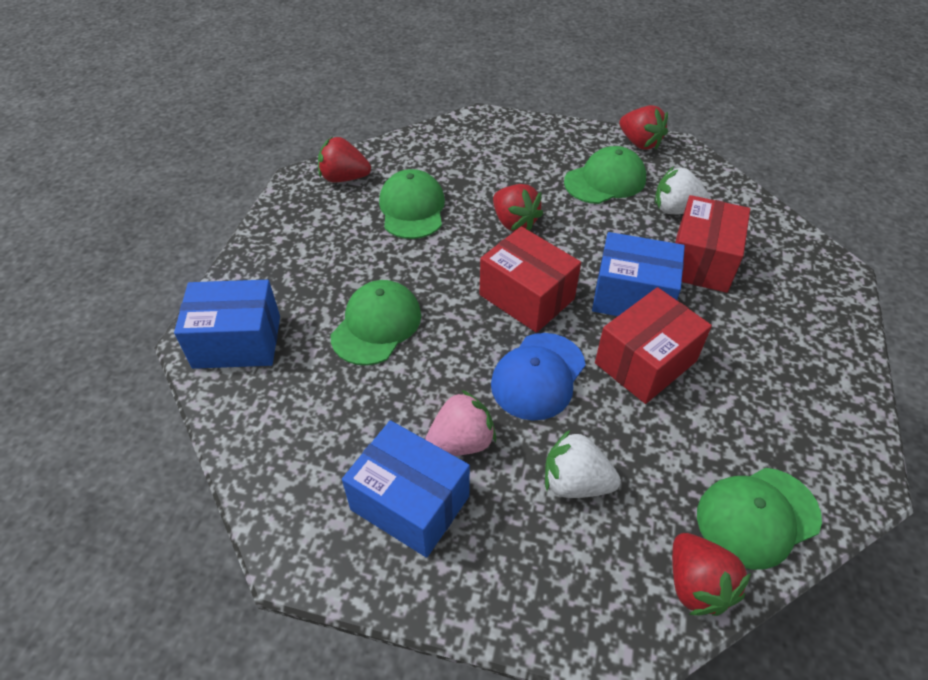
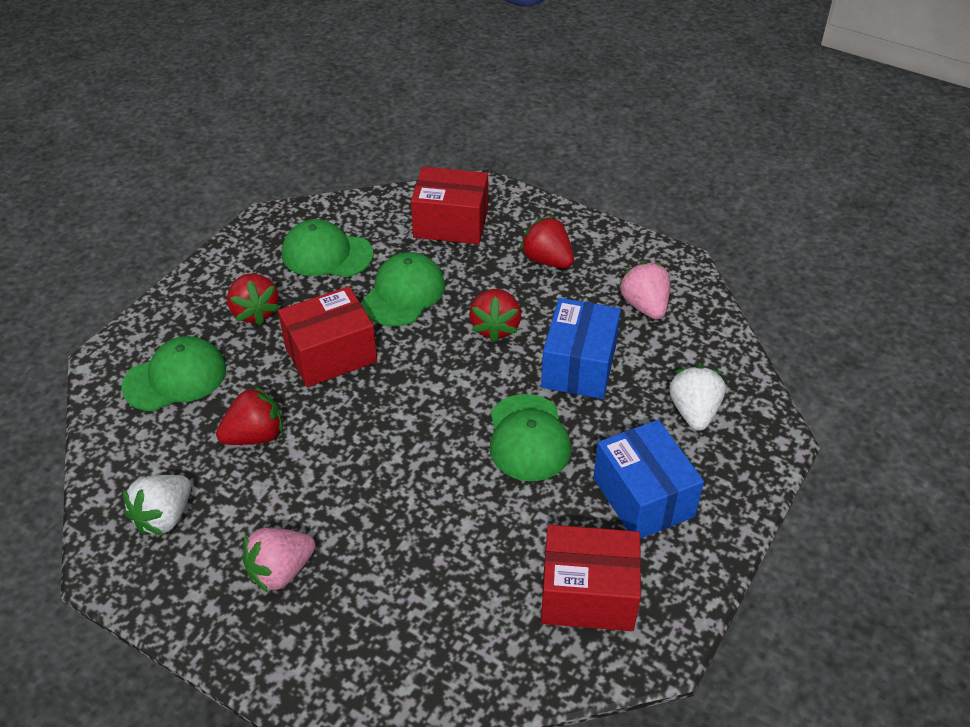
blue box: 3 -> 2
blue cap: 1 -> 0
pink strawberry: 1 -> 2

